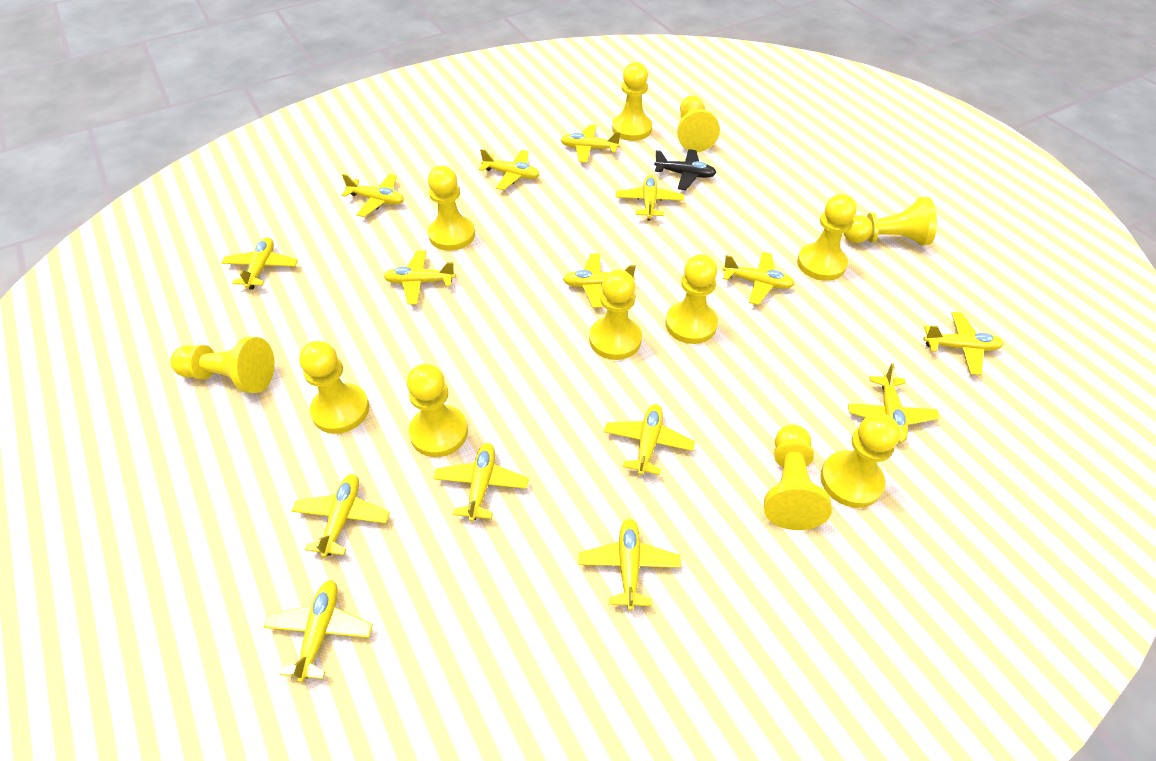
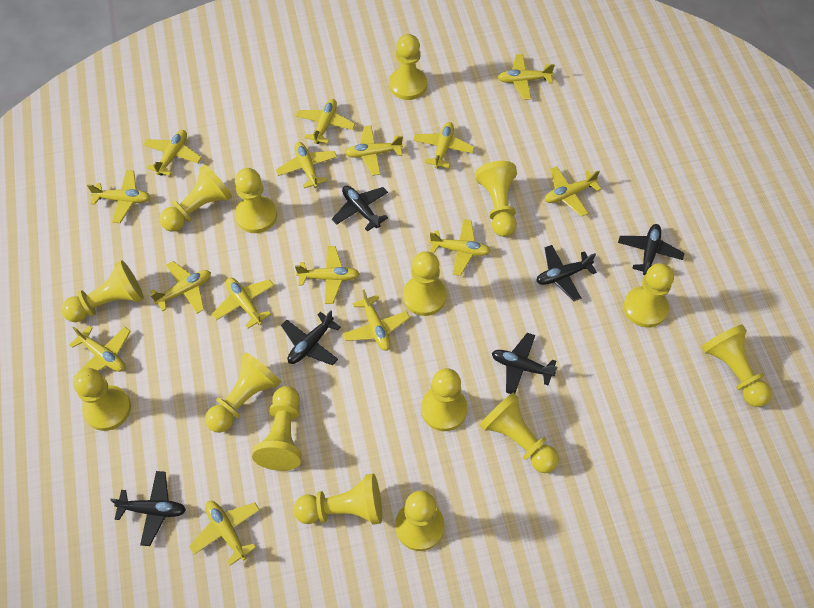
black plane: 1 -> 6
yellow pawn: 12 -> 15

